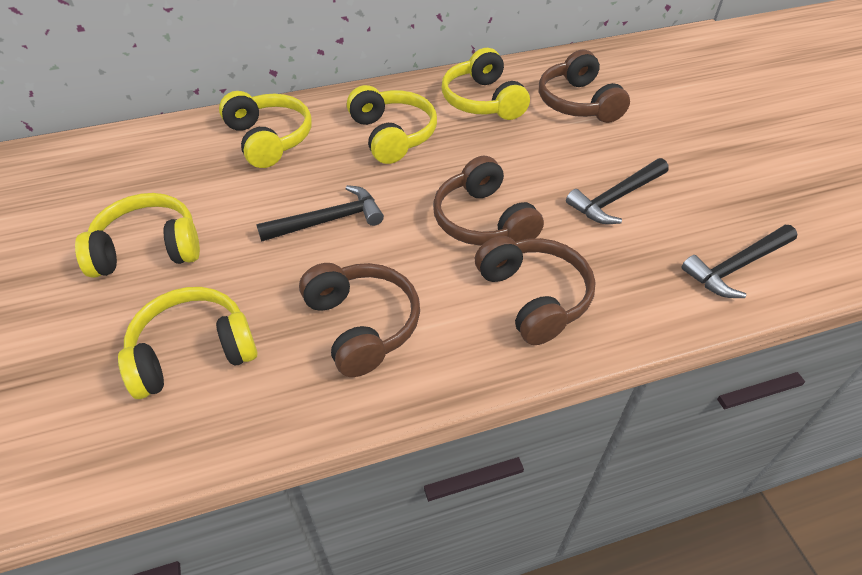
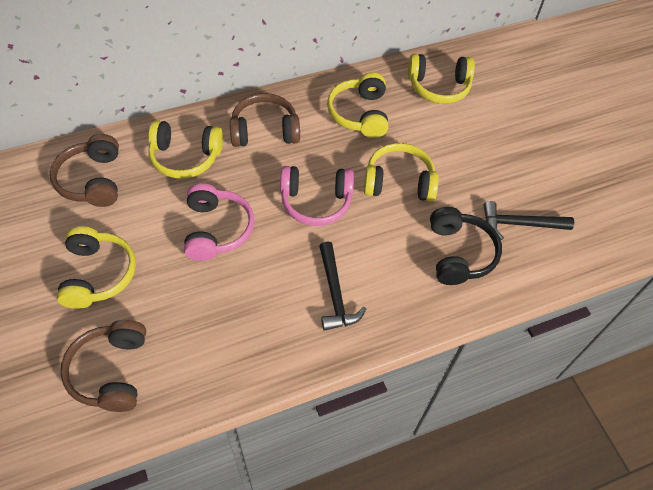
black hammer: 3 -> 2
black headphones: 0 -> 1
brown headphones: 4 -> 3
pink headphones: 0 -> 2

